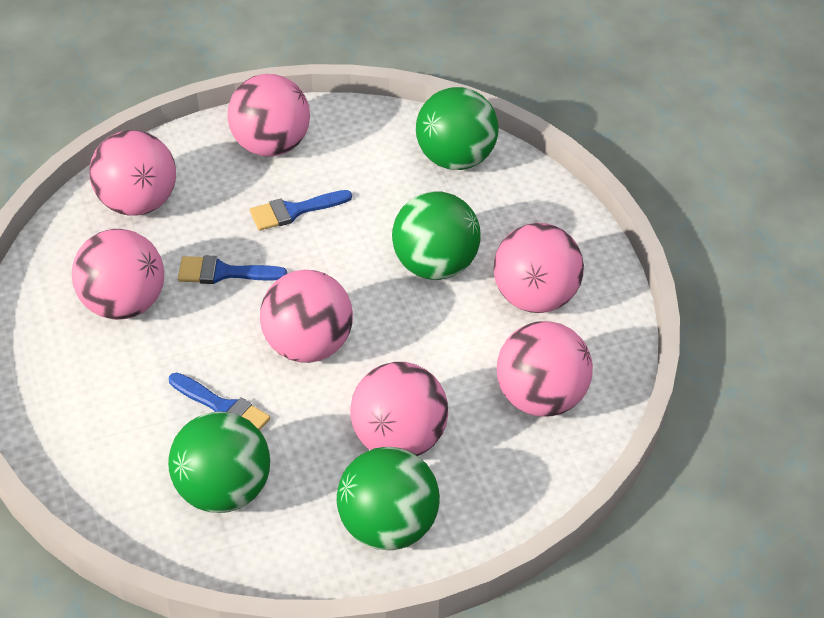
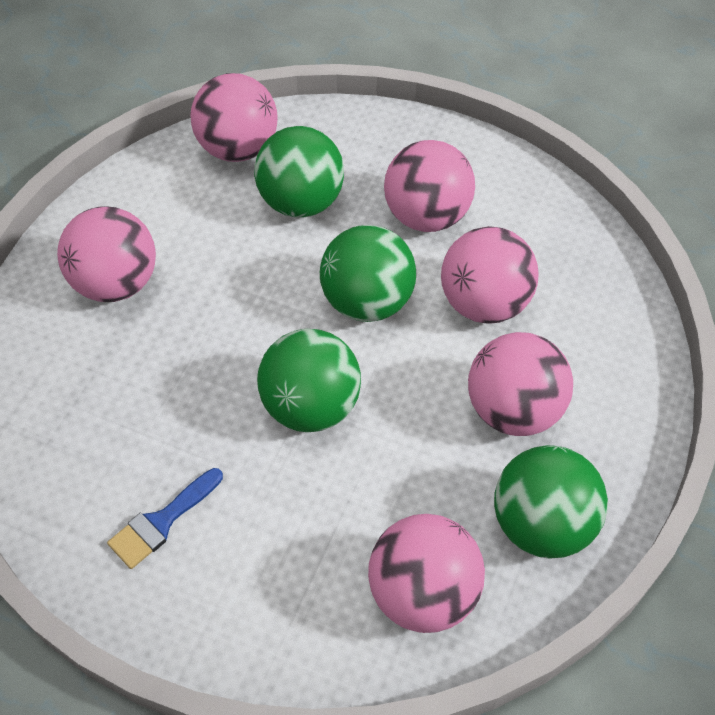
blue brush: 3 -> 1
pink ball: 7 -> 6

